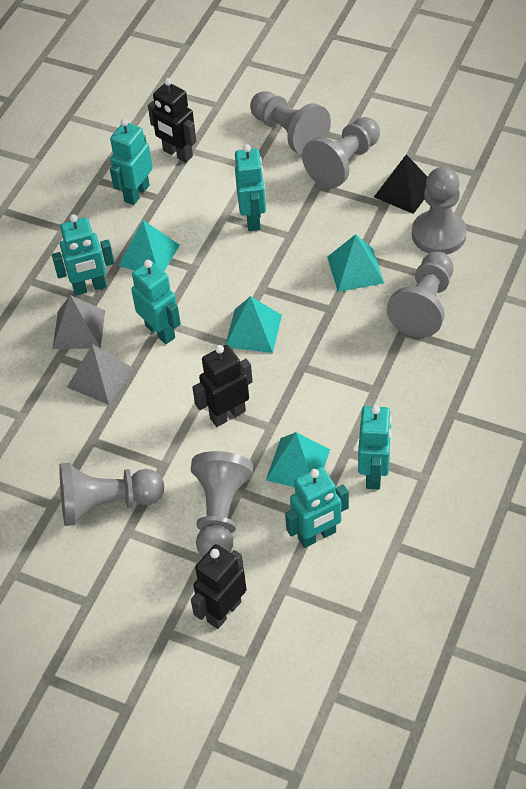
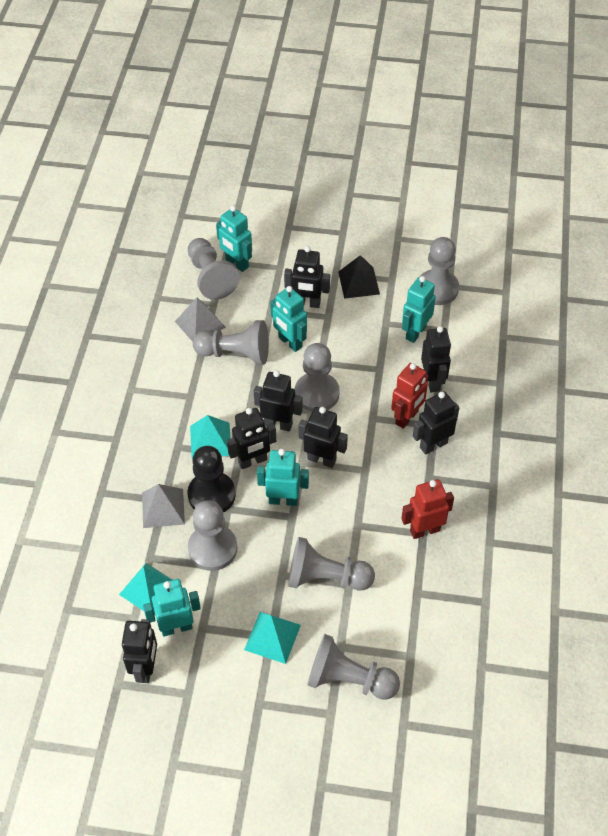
black pawn: 0 -> 1
black robot: 3 -> 7
grey pawn: 6 -> 7
red robot: 0 -> 2
turquoise pyramid: 4 -> 3
turquoise robot: 6 -> 5

